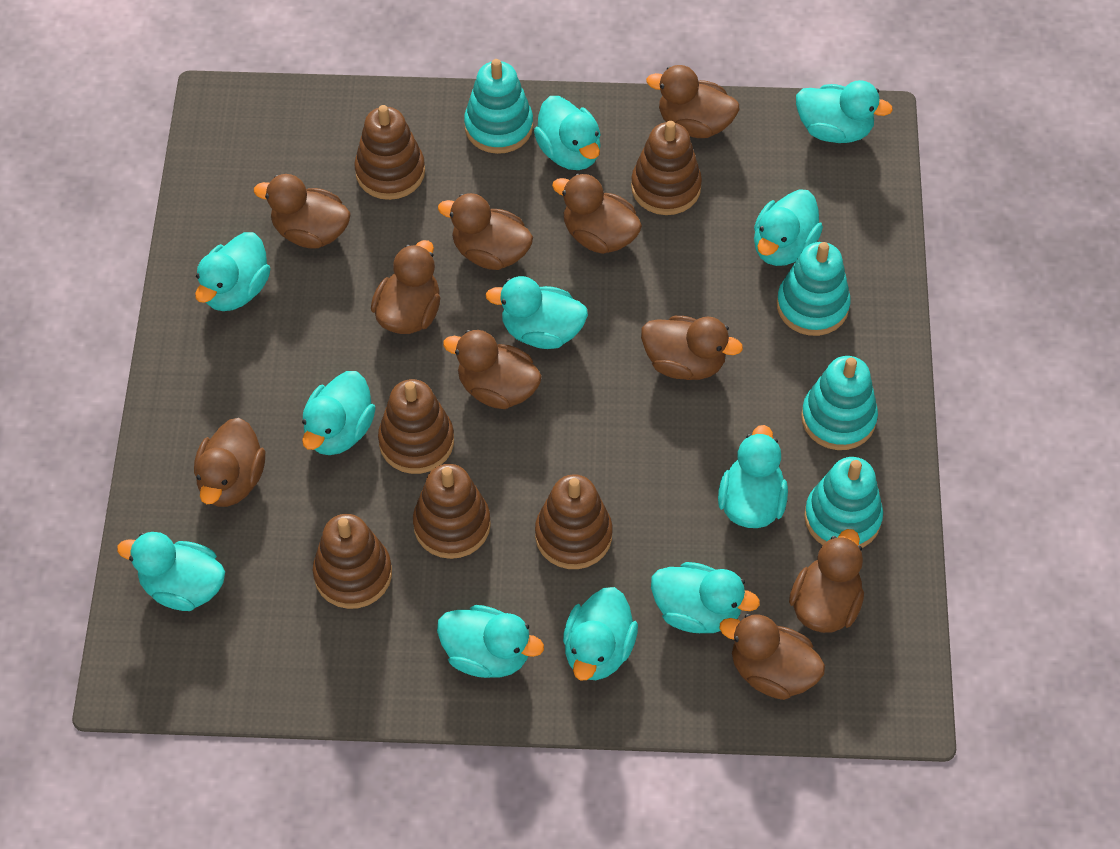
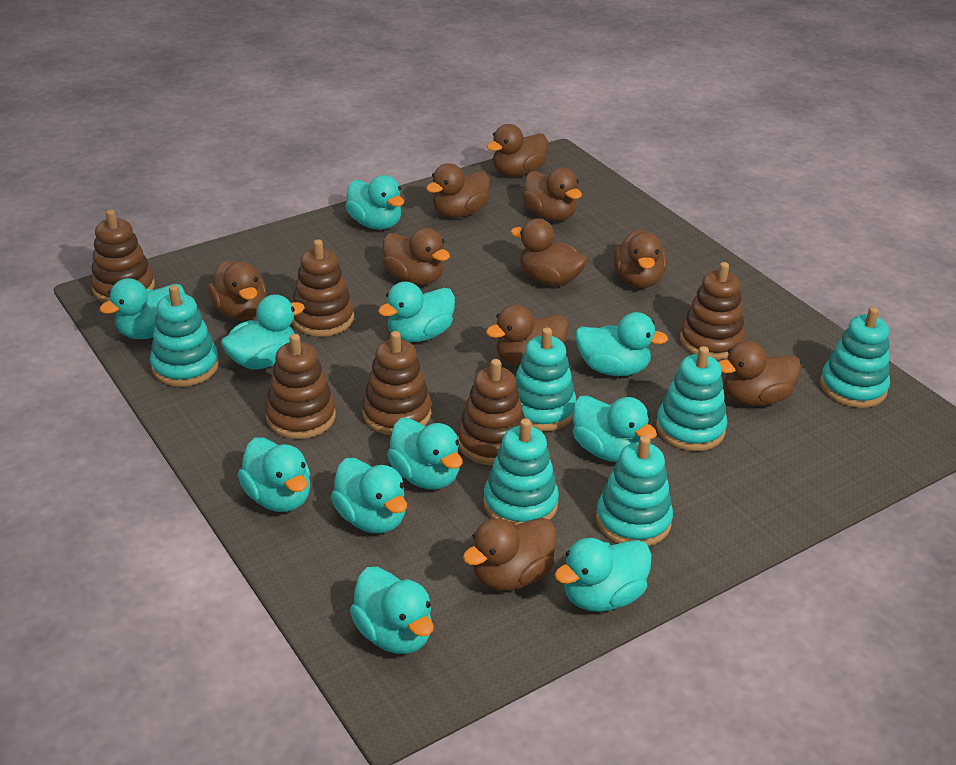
turquoise stacking toy: 4 -> 6

